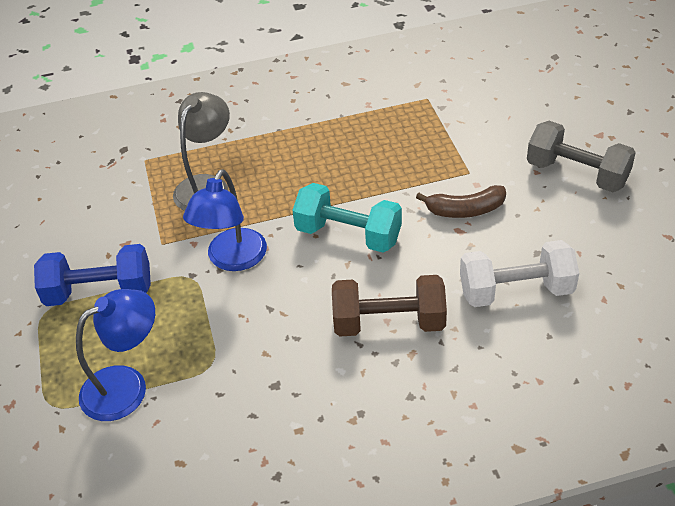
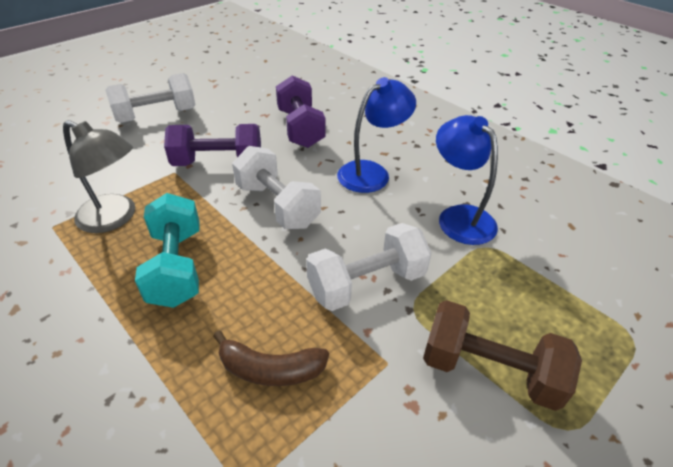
blue dumbbell: 1 -> 0
grey dumbbell: 1 -> 0
purple dumbbell: 0 -> 2
white dumbbell: 1 -> 3

